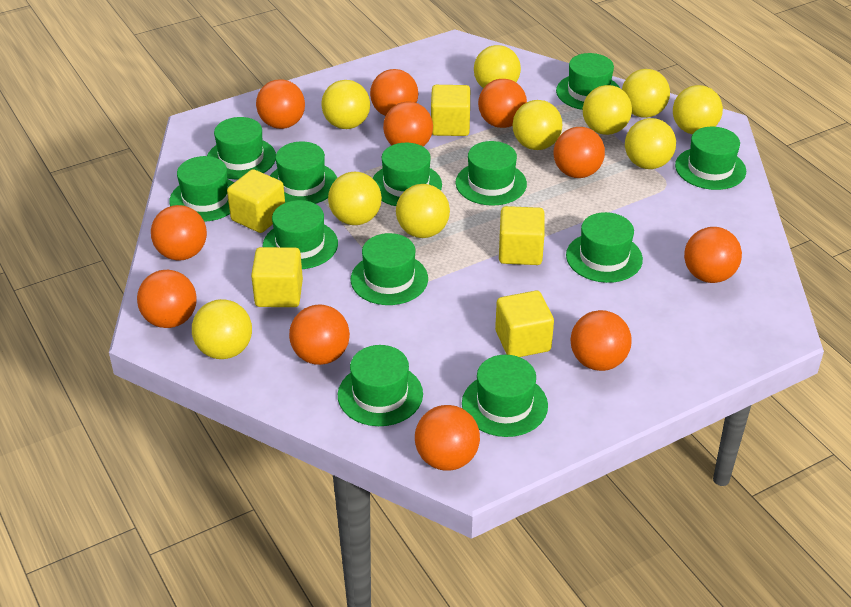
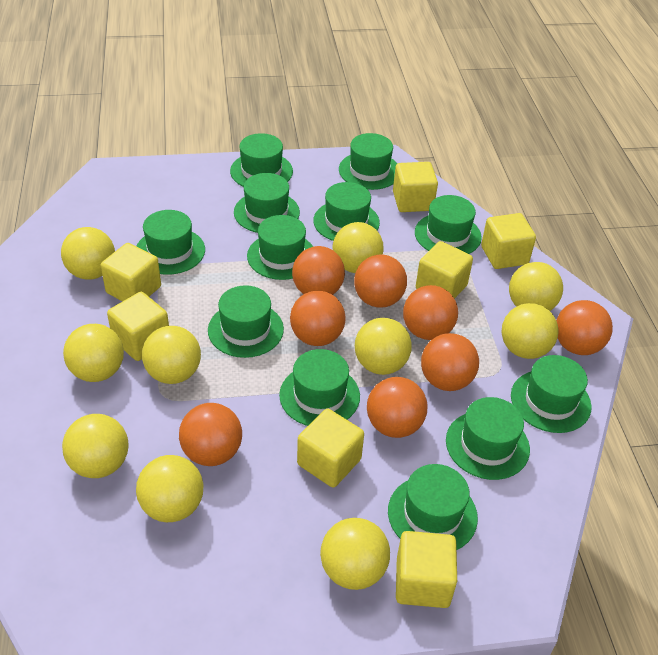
orange ball: 11 -> 8
yellow cube: 5 -> 7

